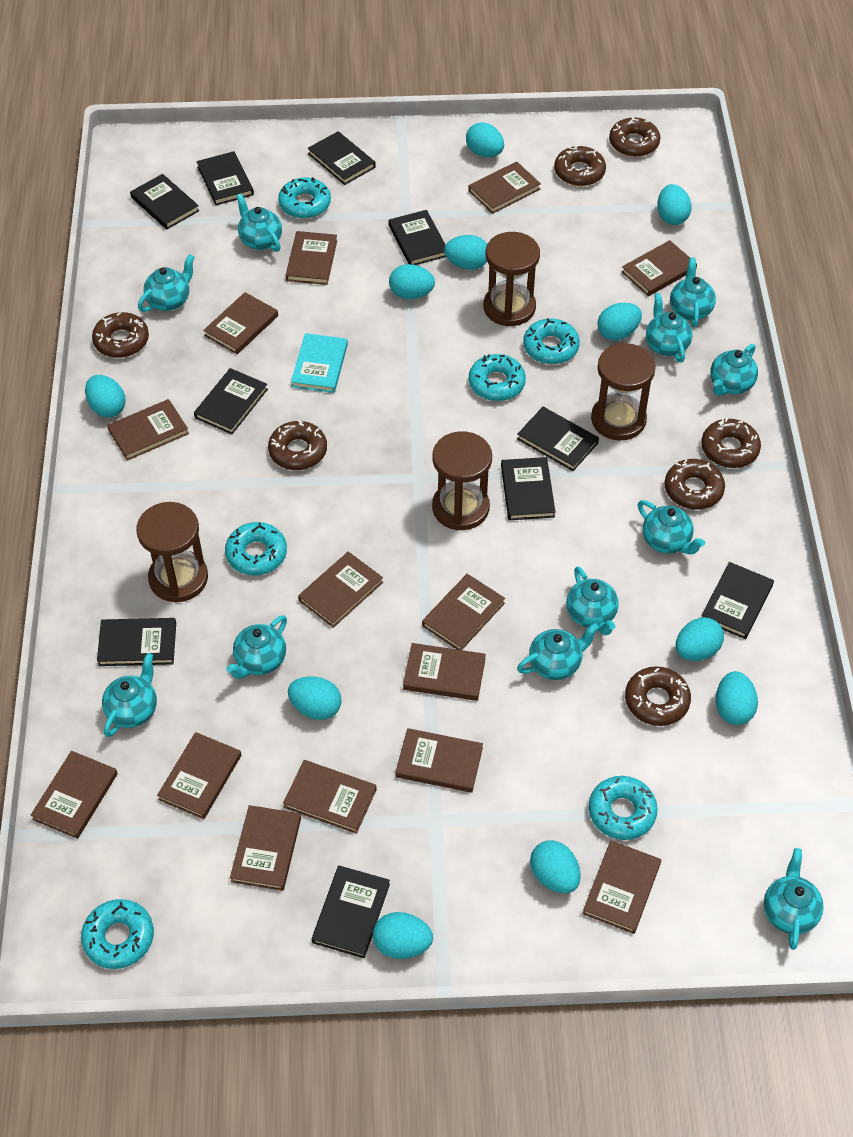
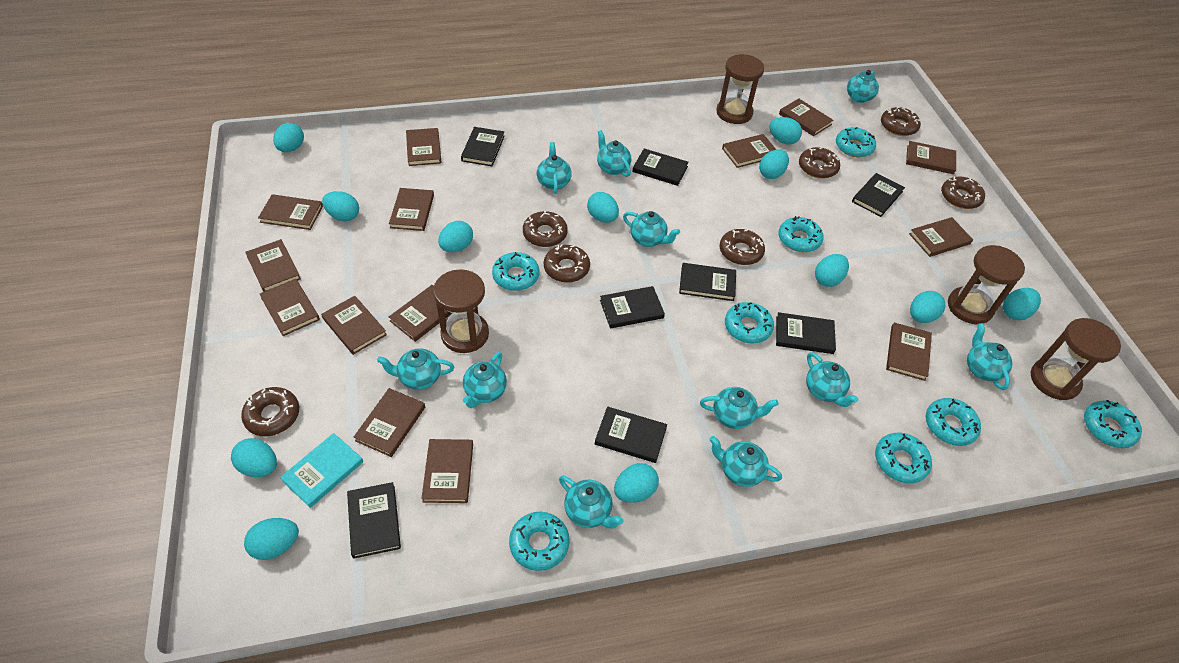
black book: 10 -> 8
turquoise donut: 6 -> 8
turquoise egg: 11 -> 12

